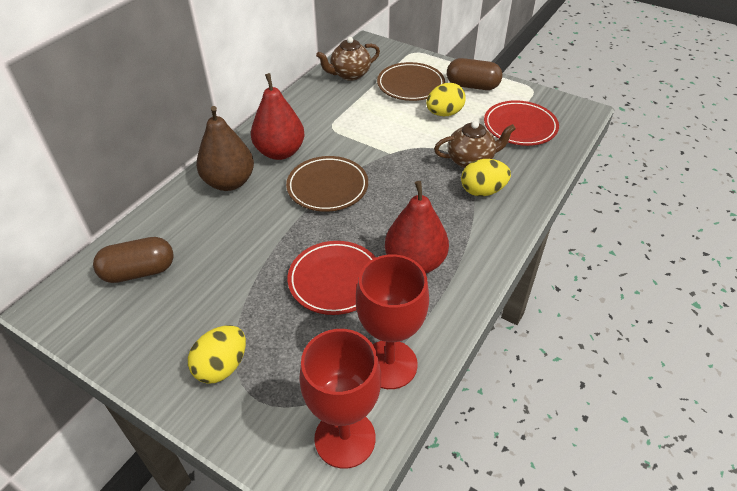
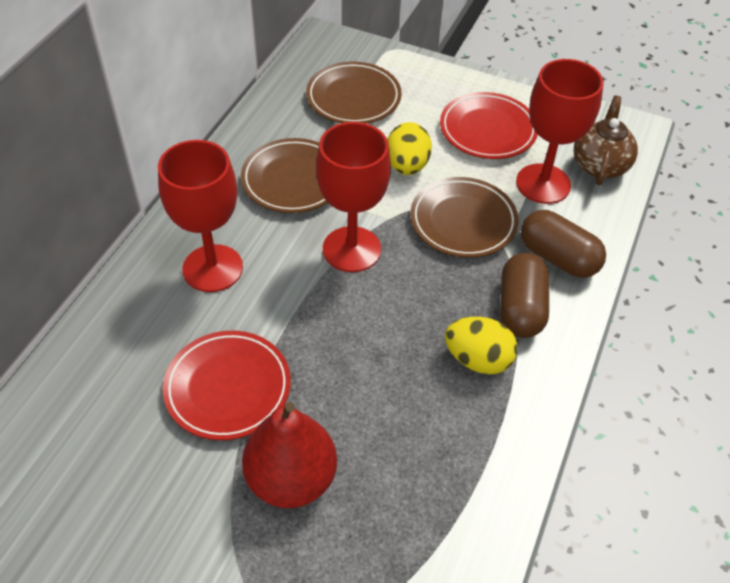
brown pear: 1 -> 0
brown plate: 2 -> 3
brown teapot: 2 -> 1
red goblet: 2 -> 3
red pear: 2 -> 1
yellow egg: 3 -> 2

